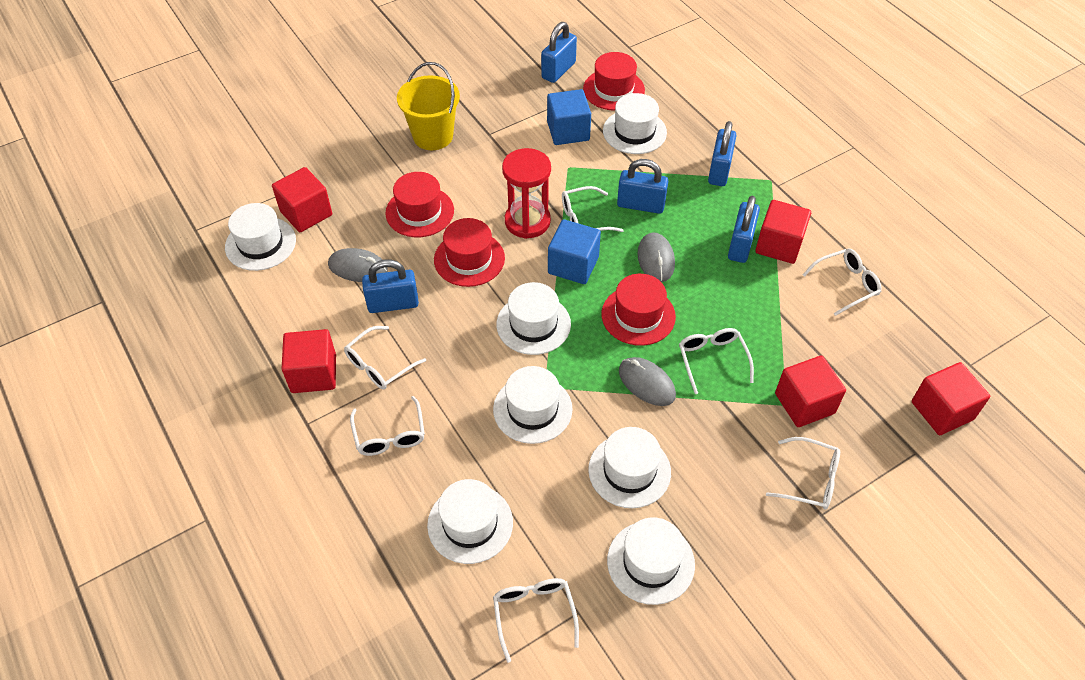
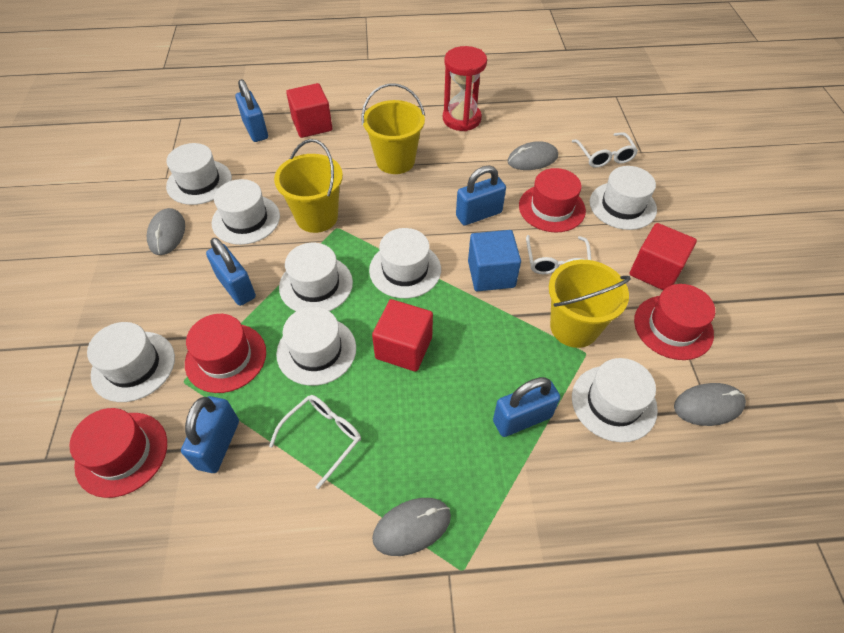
blue cube: 2 -> 1
grey mouse: 3 -> 4
red cube: 5 -> 3
white glasses: 7 -> 3
white hat: 7 -> 8
yellow bucket: 1 -> 3

